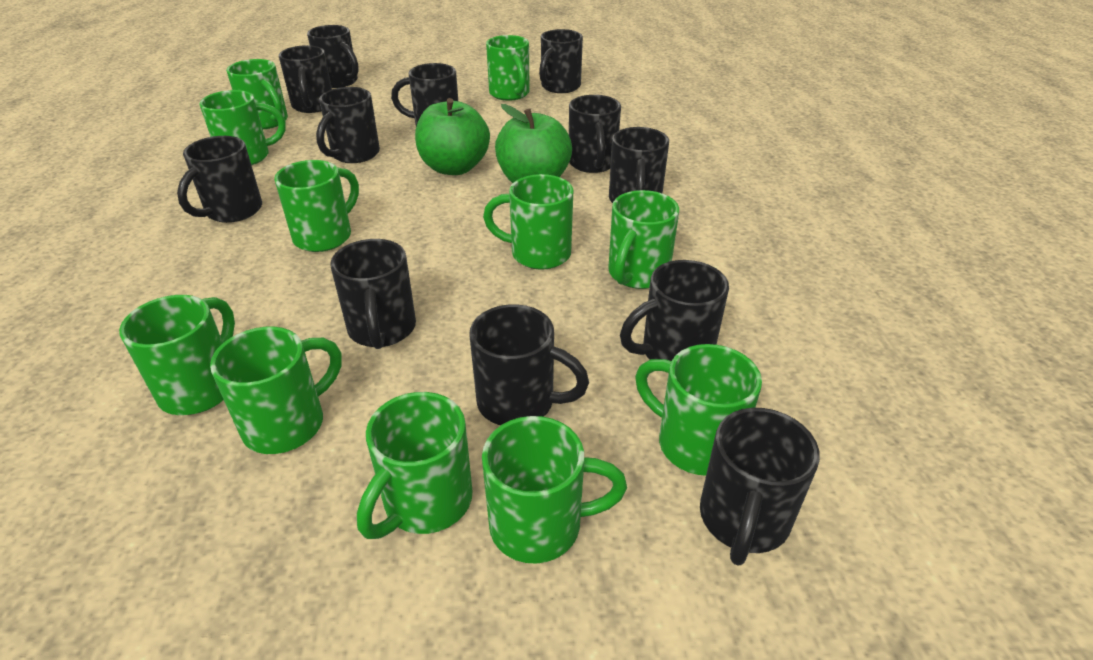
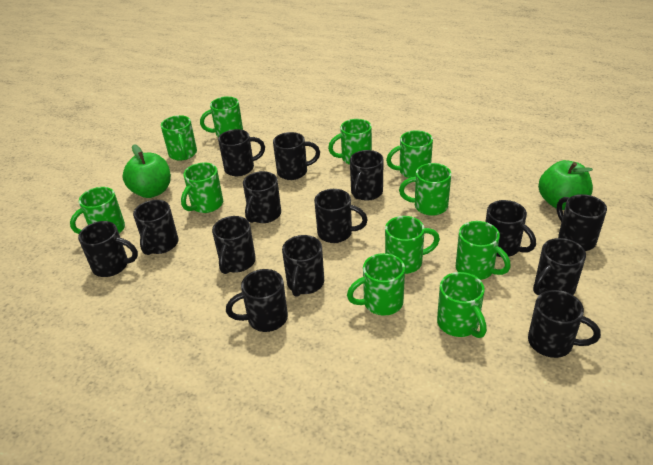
black mug: 12 -> 14

